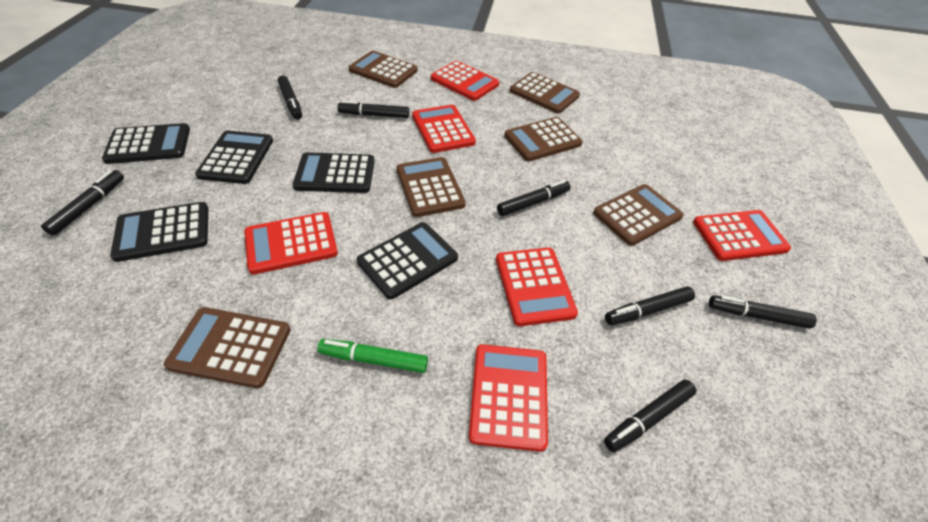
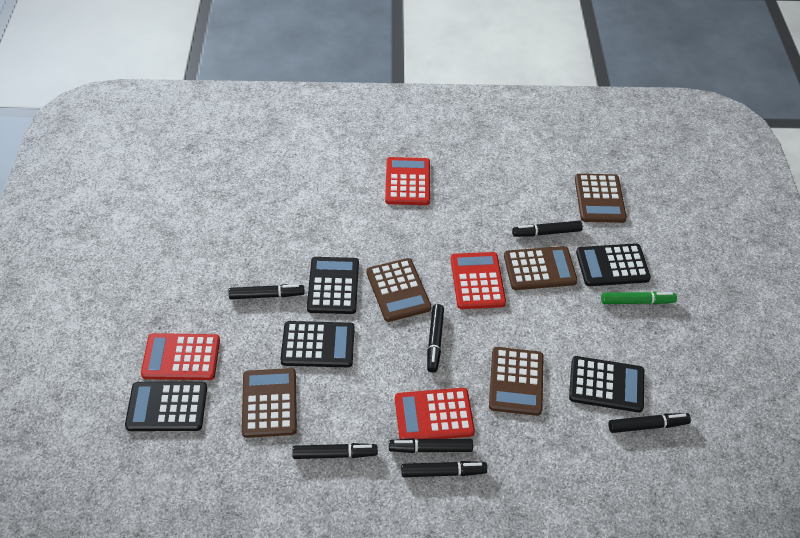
brown calculator: 6 -> 5
red calculator: 6 -> 4

